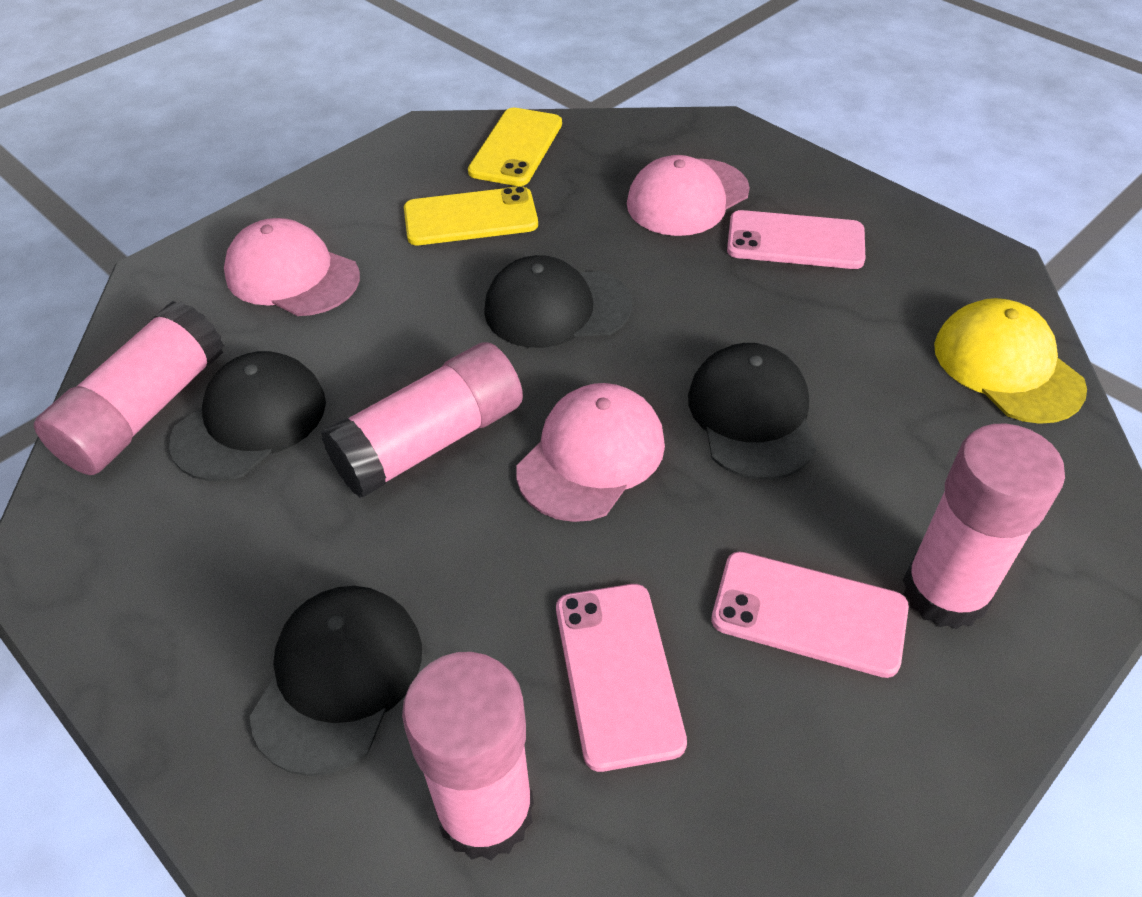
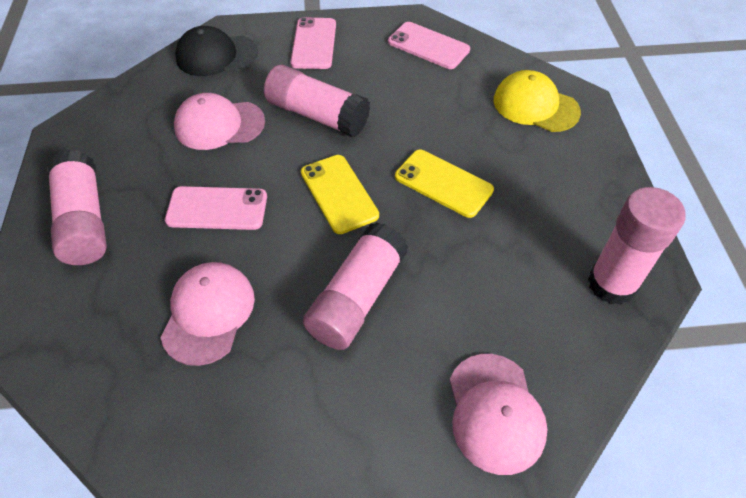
black cap: 4 -> 1

